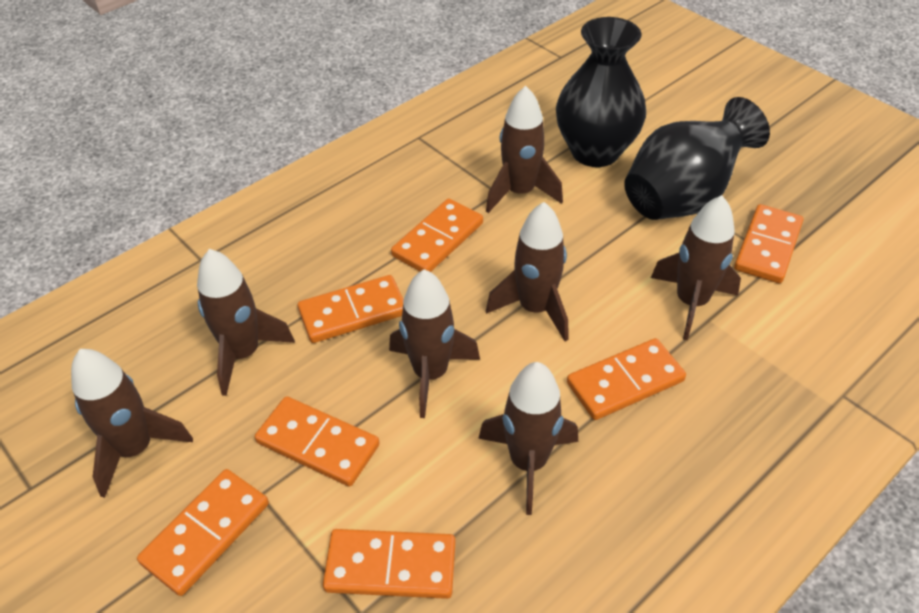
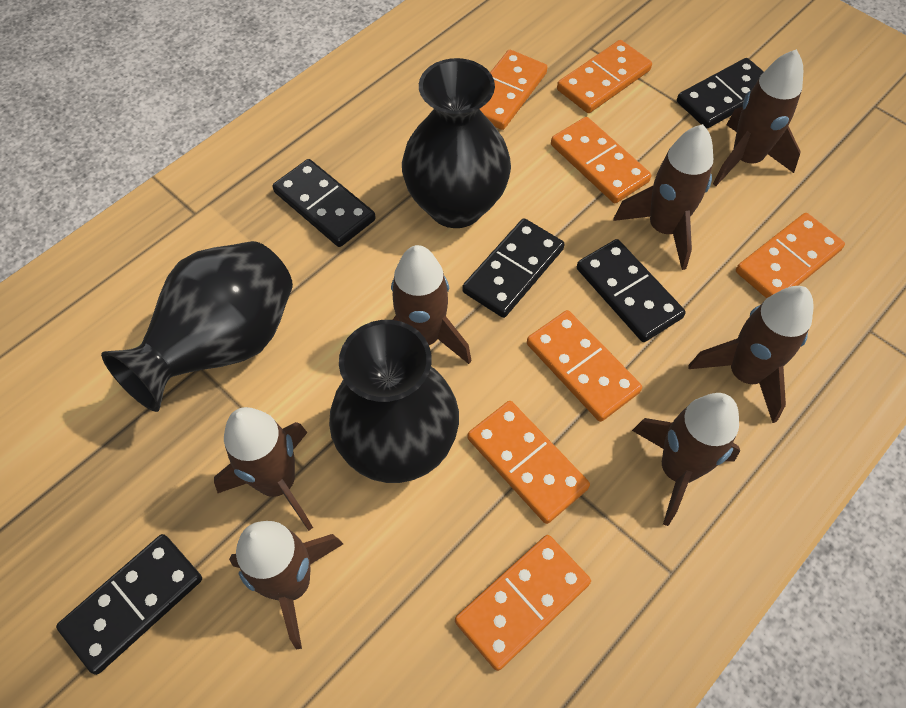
black domino: 0 -> 5
black vase: 2 -> 3

